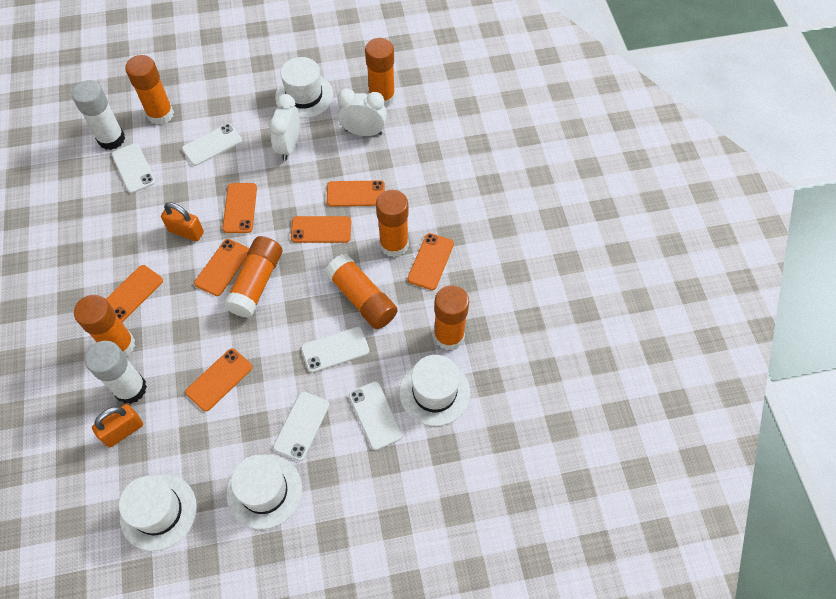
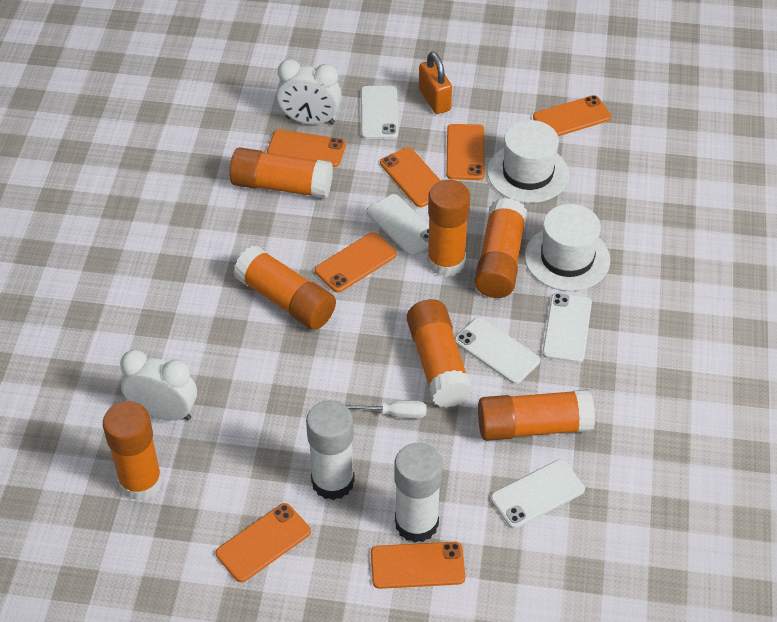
orange padlock: 2 -> 1
white hat: 4 -> 2
white screwdriver: 0 -> 1

